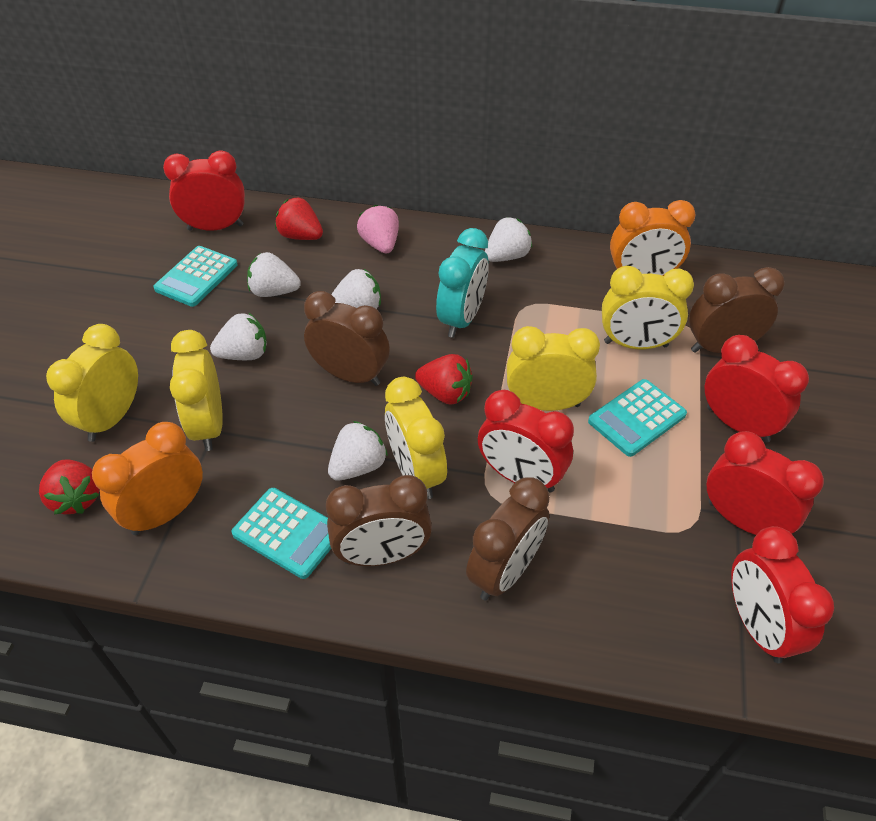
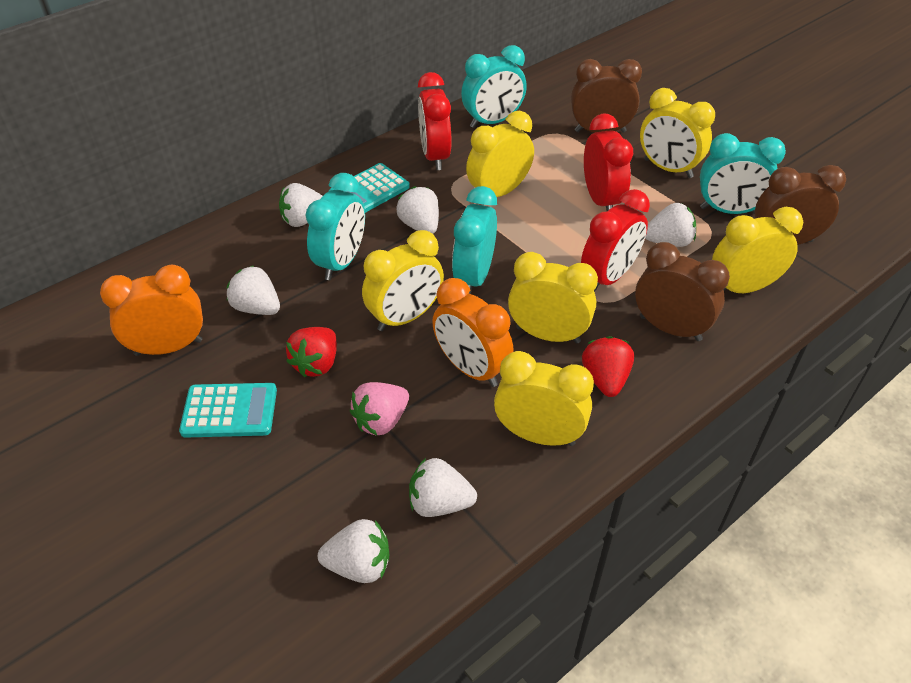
brown clock: 4 -> 3
red clock: 5 -> 3
red strawberry: 3 -> 2
turquoise calculator: 3 -> 2
turquoise clock: 1 -> 4
white strawberry: 5 -> 6
yellow clock: 5 -> 6

